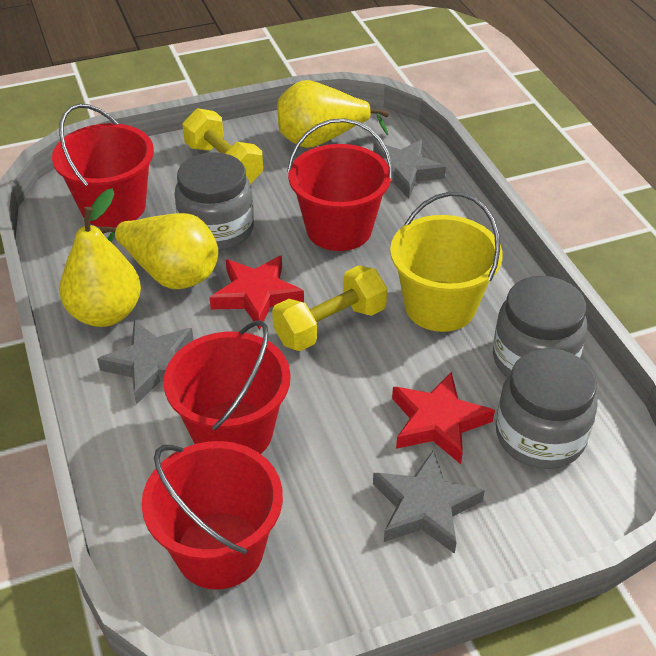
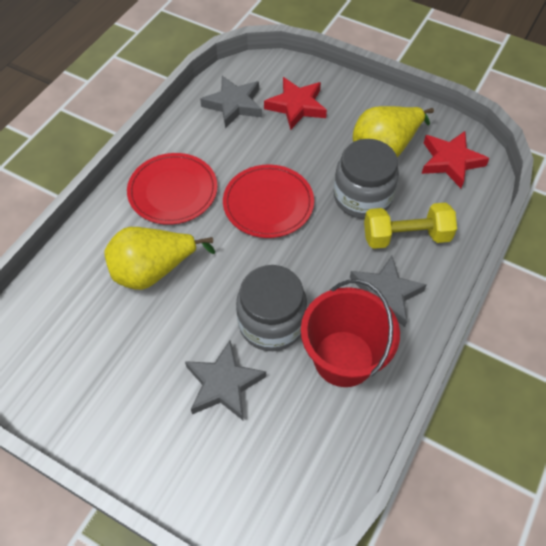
grey jar: 3 -> 2
red bucket: 4 -> 1
red plate: 0 -> 2
yellow bucket: 1 -> 0
yellow dumbbell: 2 -> 1
yellow pear: 3 -> 2

